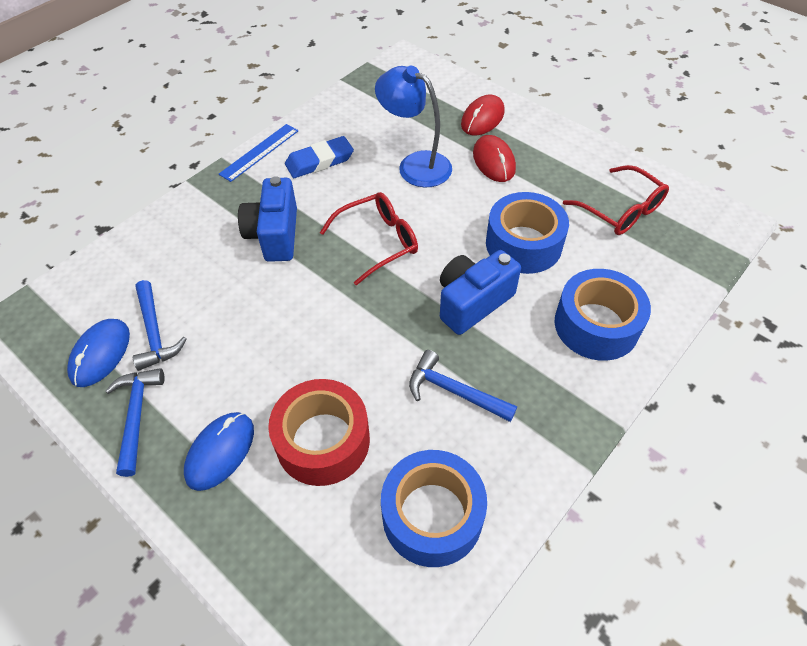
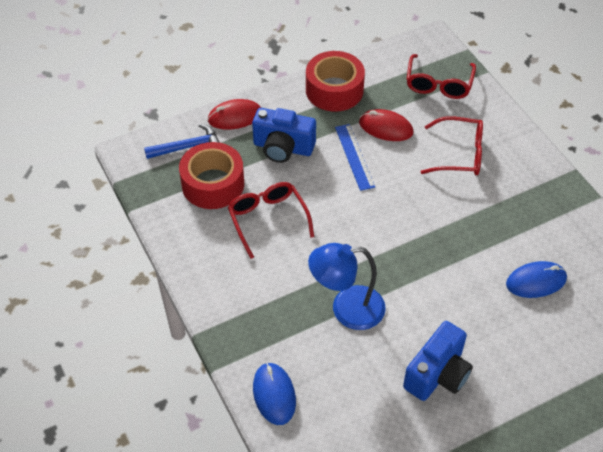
blue eraser: 1 -> 0
blue hammer: 3 -> 1
blue tape: 3 -> 0
red glasses: 2 -> 3
red tape: 1 -> 2

